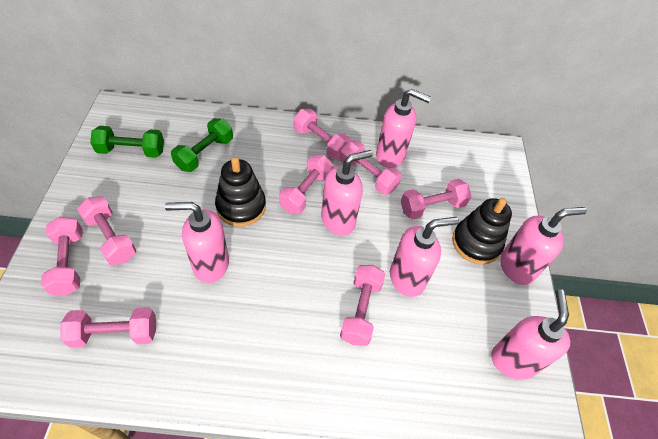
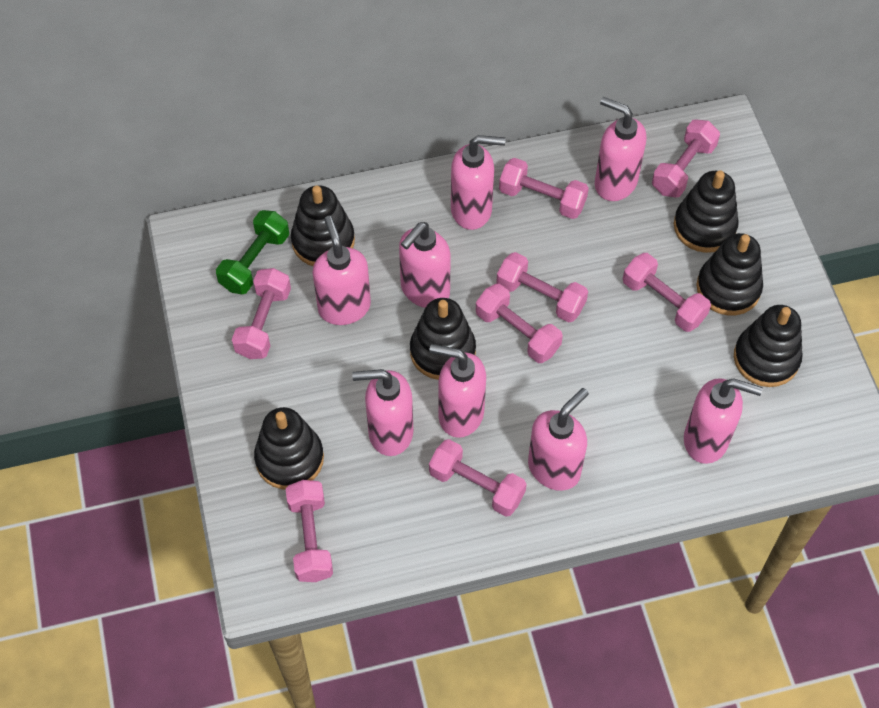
black stacking toy: 2 -> 6
green dumbbell: 2 -> 1
pink soap dispenser: 6 -> 8

